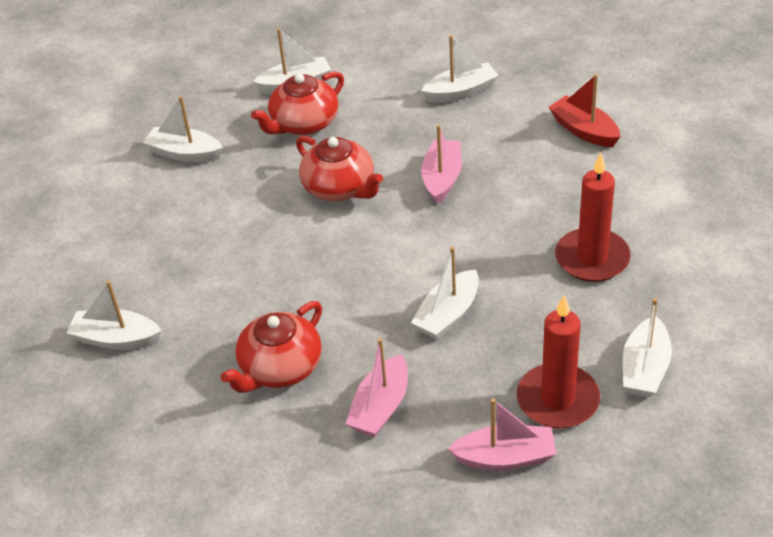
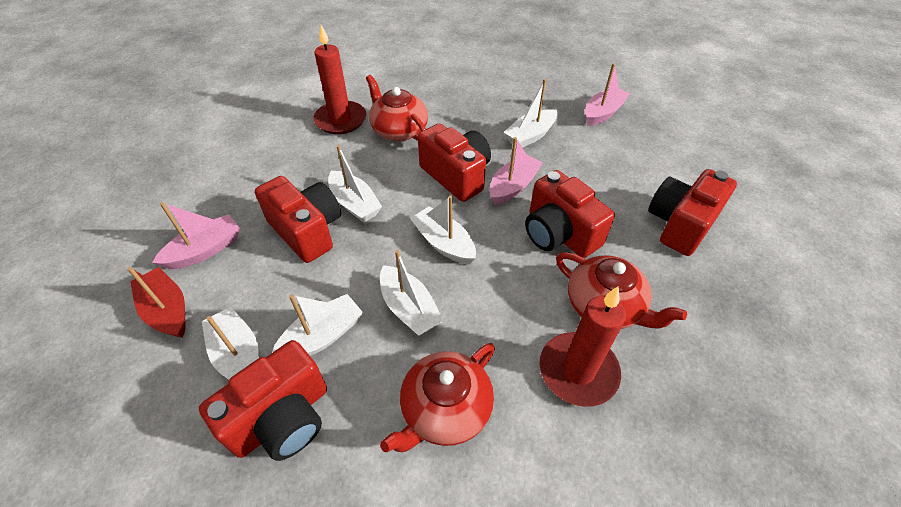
red camera: 0 -> 5

